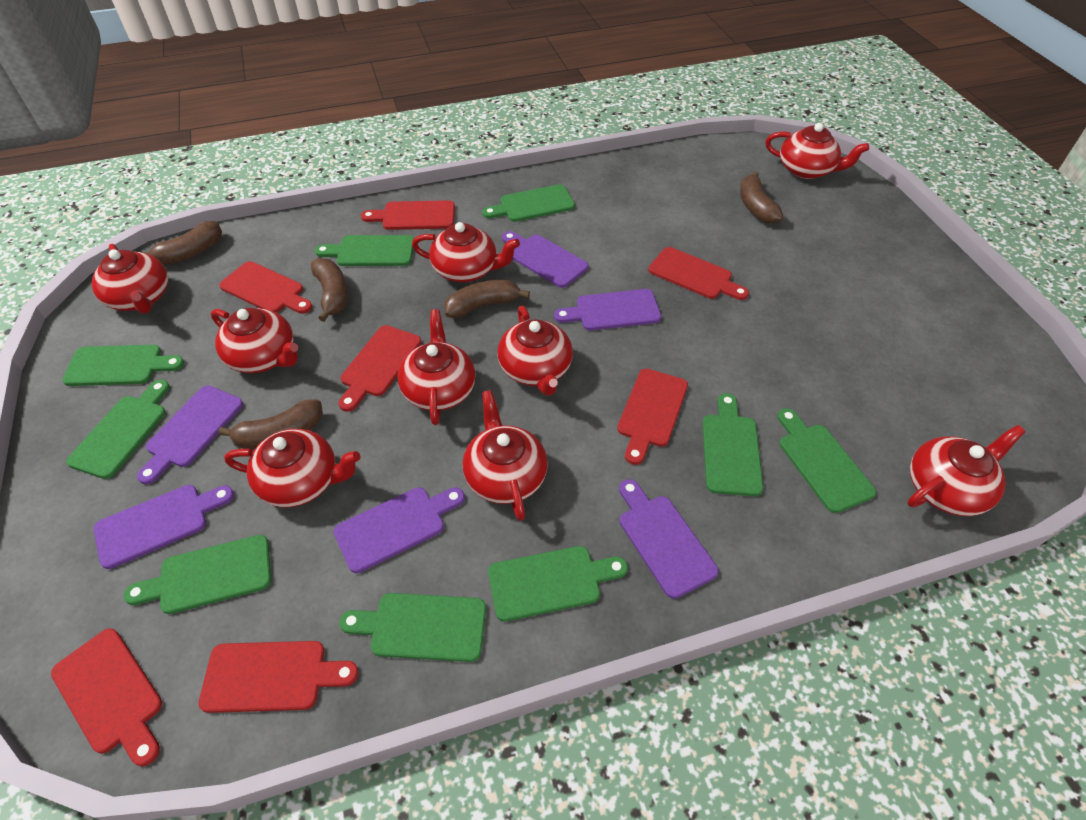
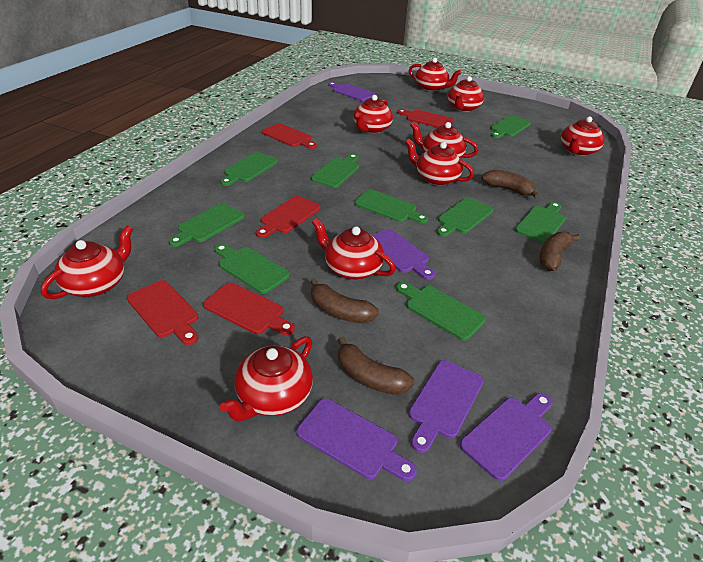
brown banana: 5 -> 4
purple cutting board: 6 -> 5
red cutting board: 7 -> 5

